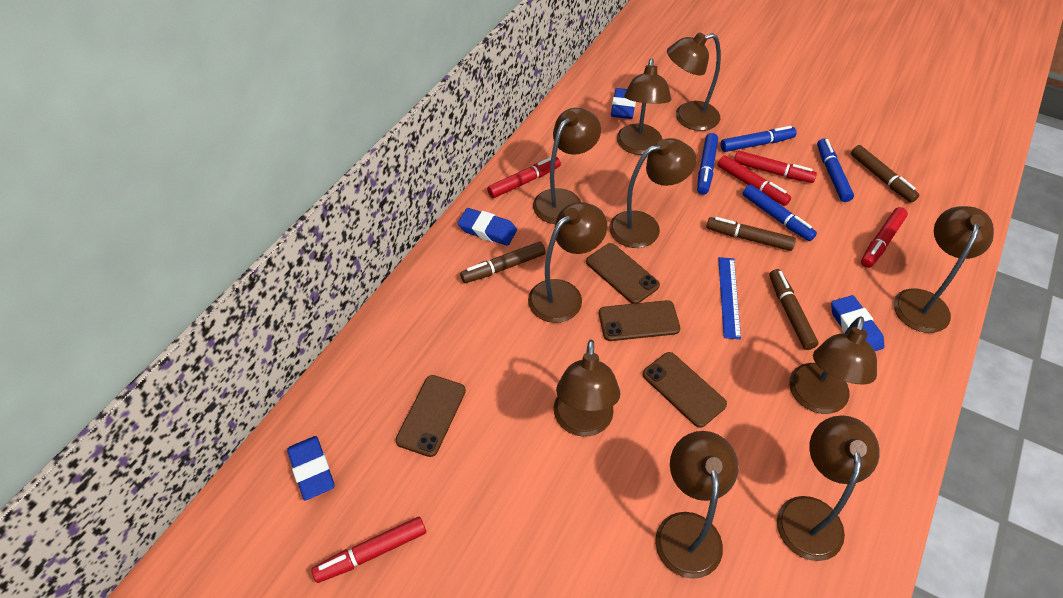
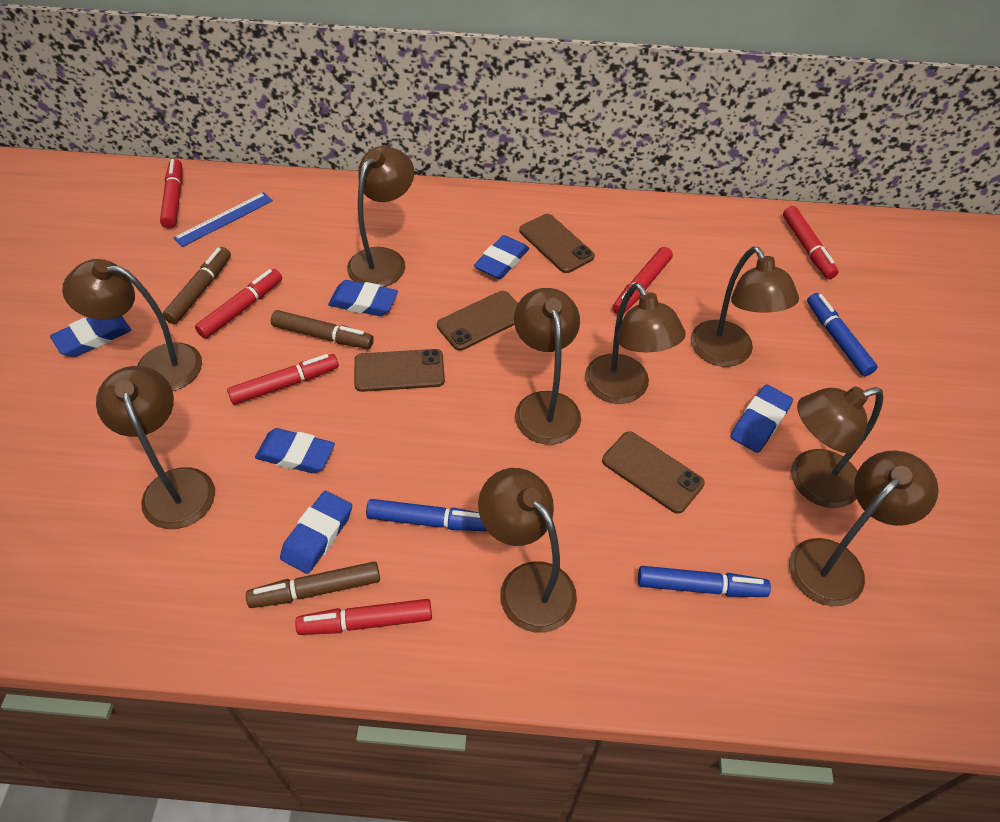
blue eraser: 4 -> 6
blue marker: 4 -> 3
brown lamp: 10 -> 9
brown marker: 4 -> 3
red marker: 5 -> 6

